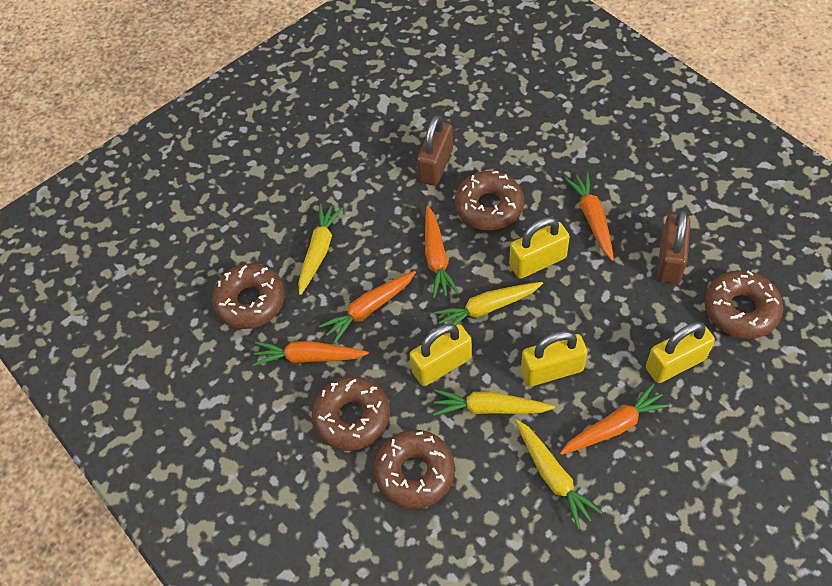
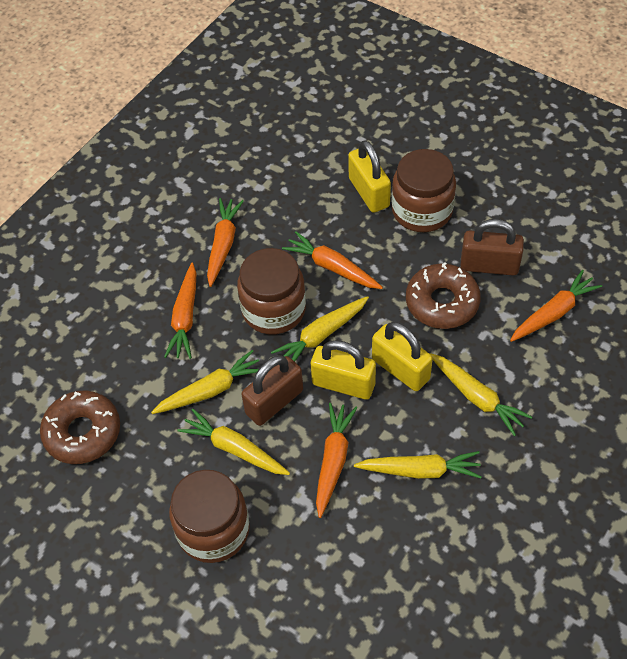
brown donut: 5 -> 2
brown jar: 0 -> 3
yellow carrot: 4 -> 5
yellow padlock: 4 -> 3

